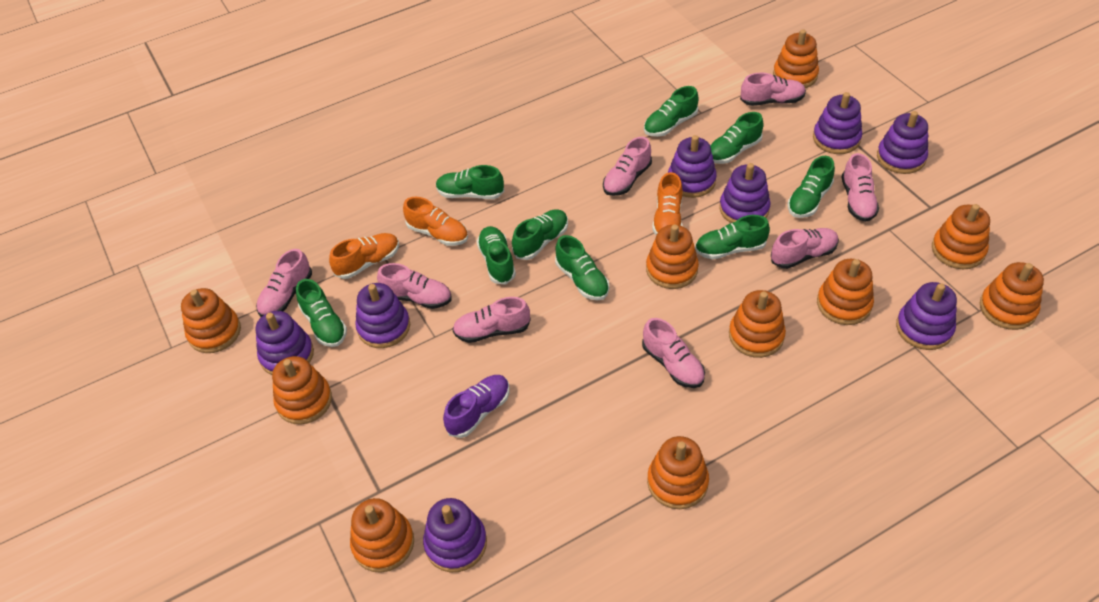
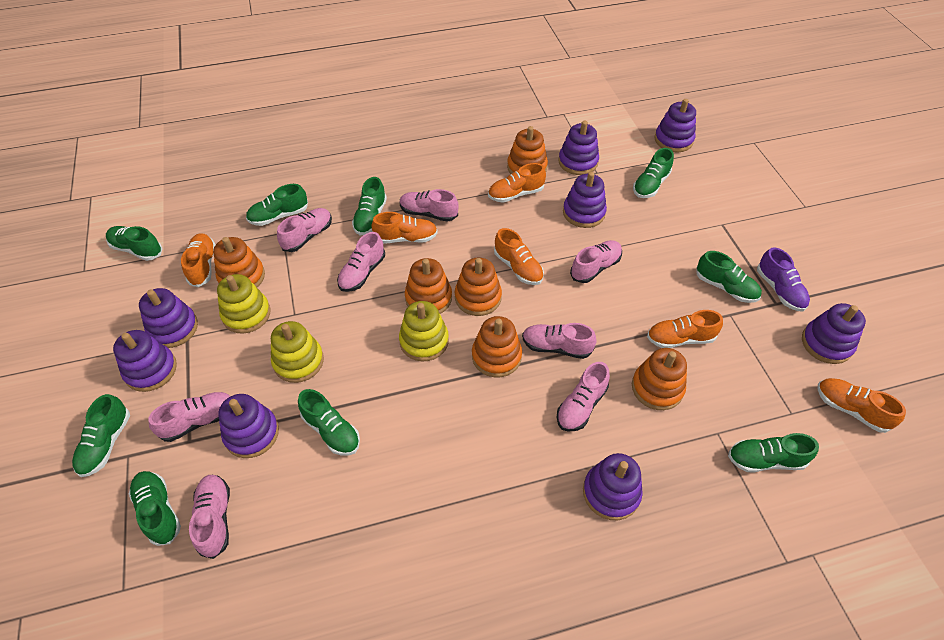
orange shoe: 3 -> 6
orange stacking toy: 10 -> 6
yellow stacking toy: 0 -> 3

